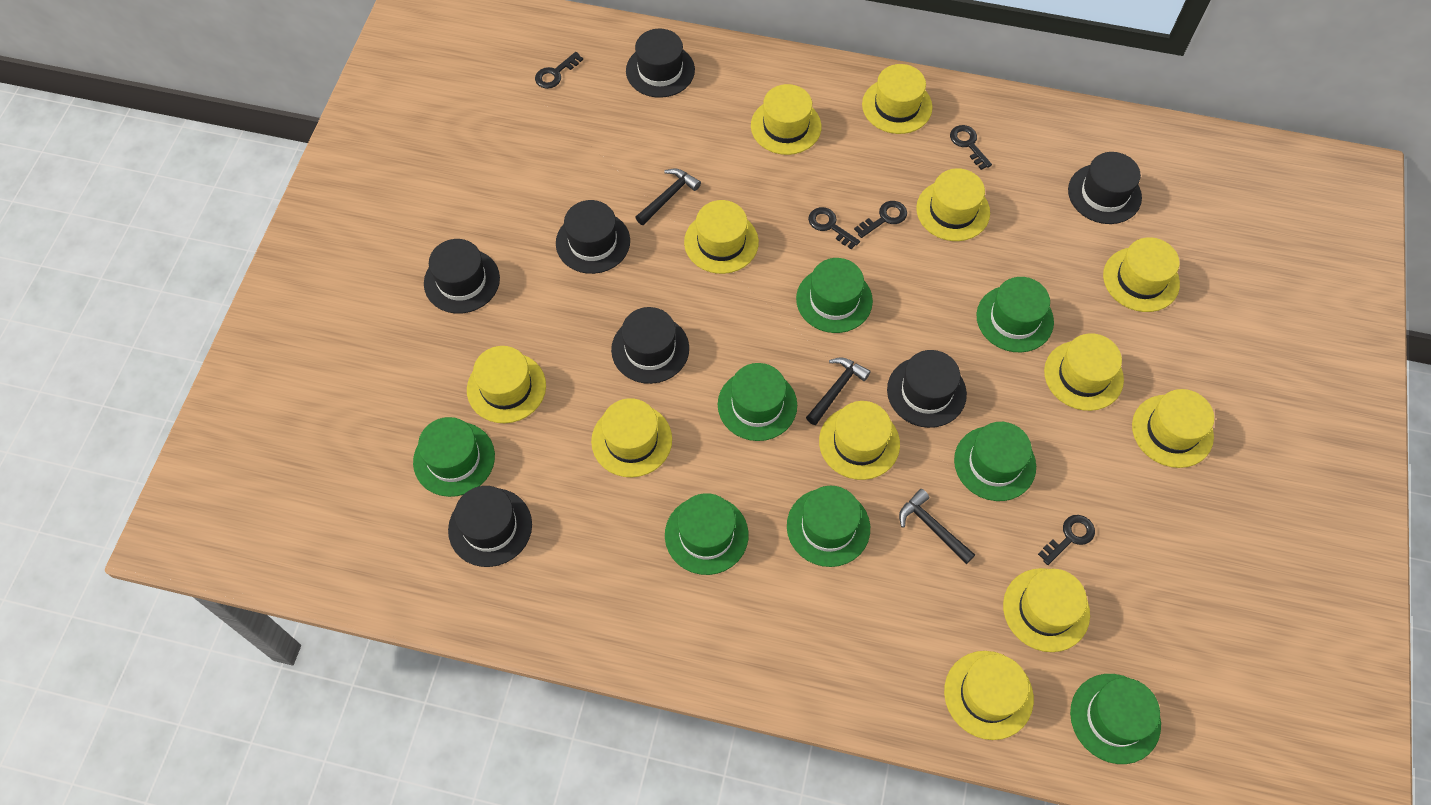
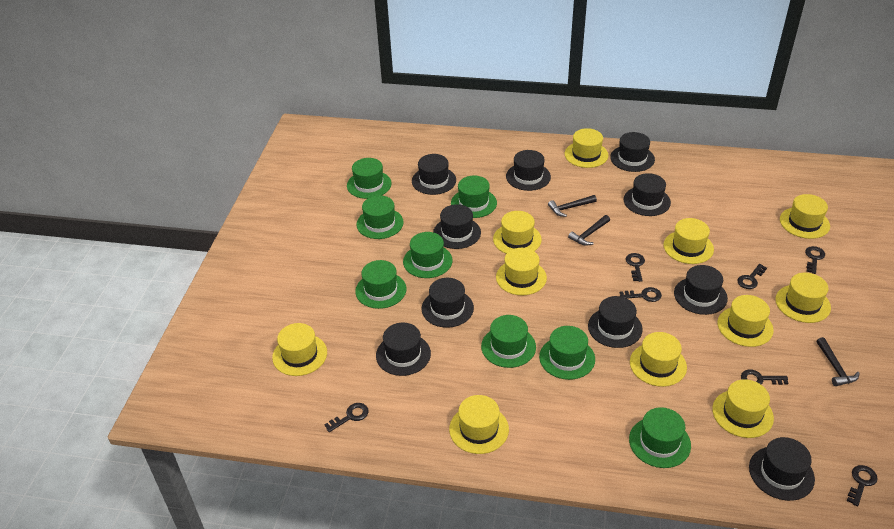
black hat: 7 -> 10
black key: 5 -> 7
yellow hat: 12 -> 11

